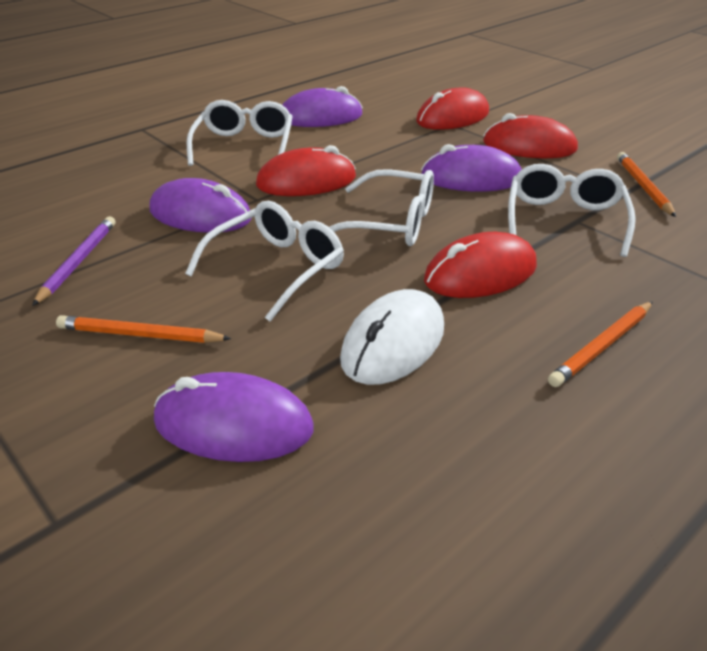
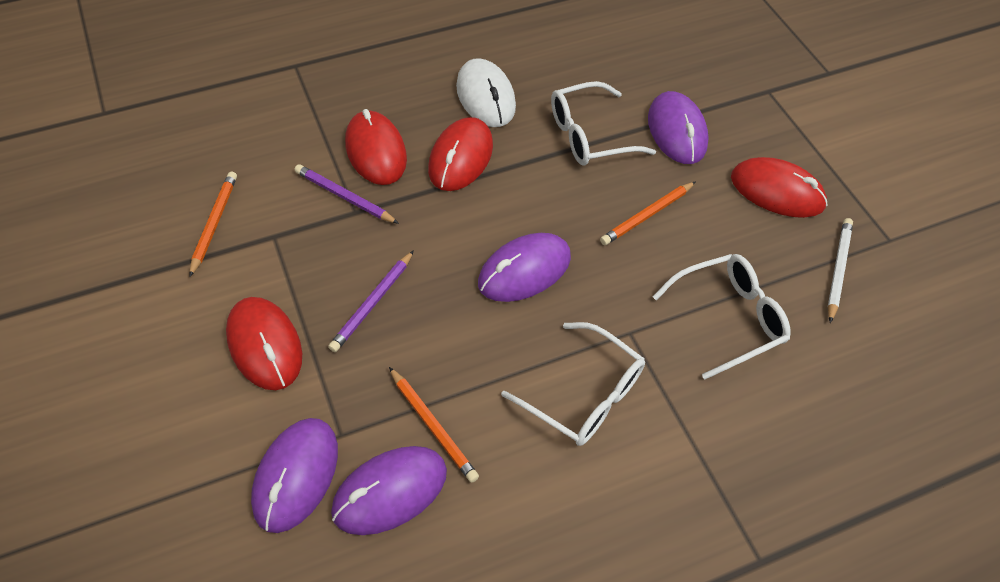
purple pencil: 1 -> 2
white glasses: 4 -> 3
white pencil: 0 -> 1

